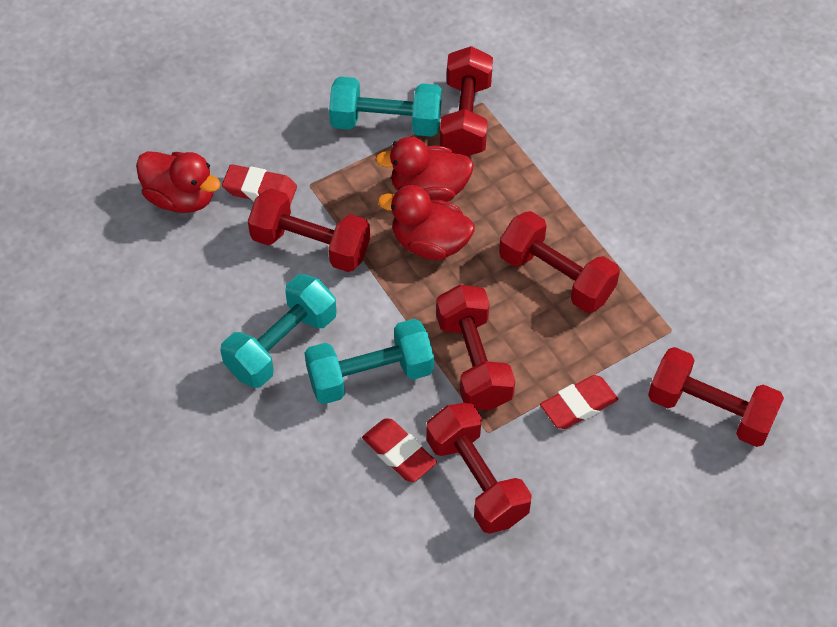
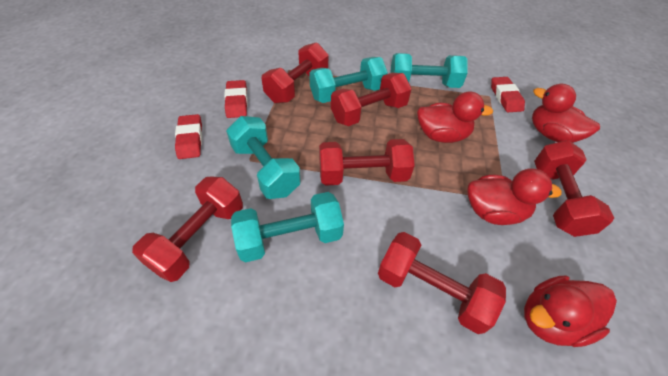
red duck: 3 -> 4
turquoise dumbbell: 3 -> 4

